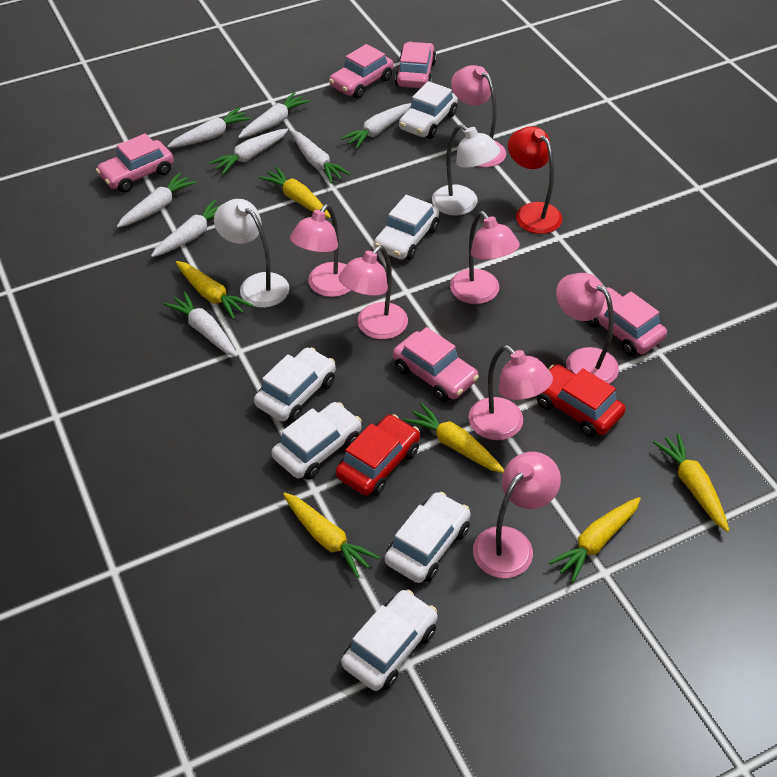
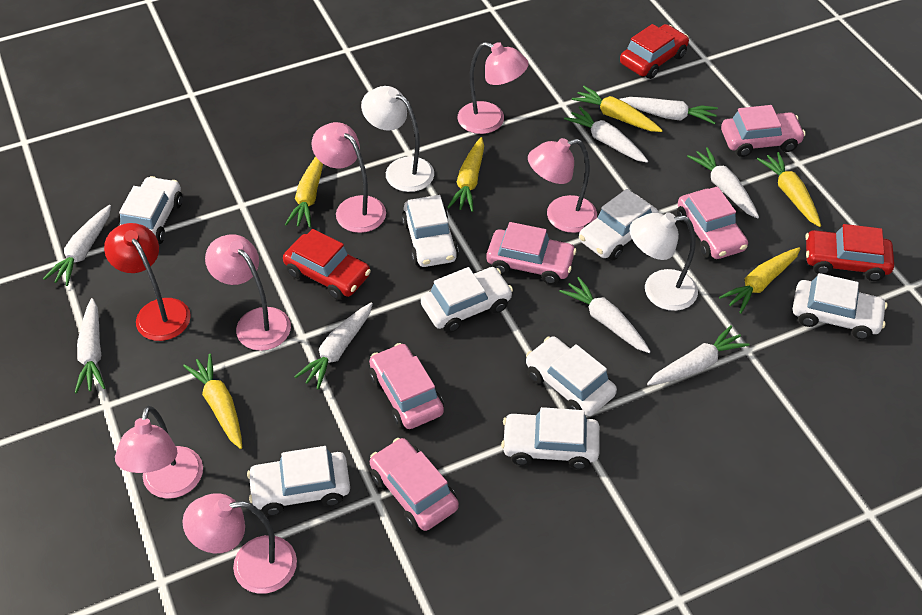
pink lamp: 7 -> 6
red car: 2 -> 3
white car: 6 -> 8

